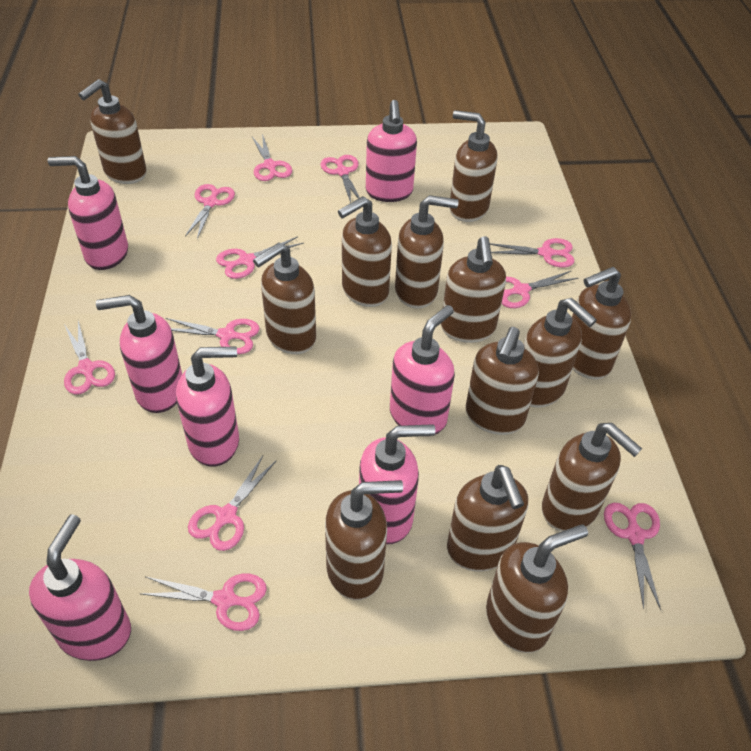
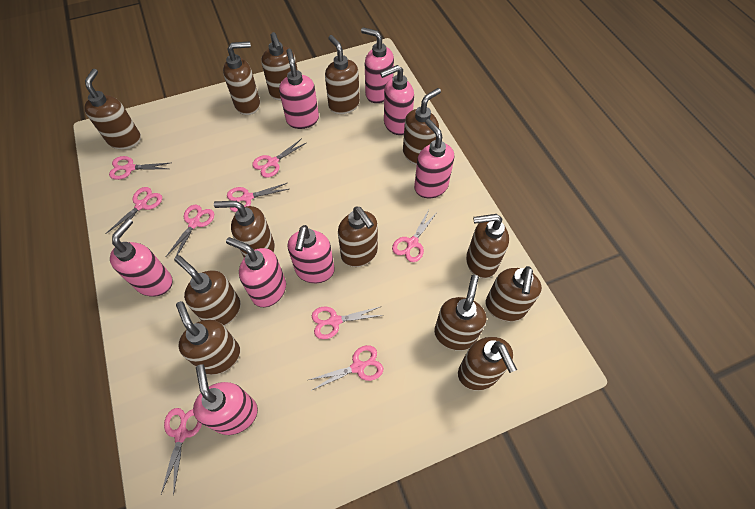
pink scissors: 11 -> 9
pink soap dispenser: 7 -> 8

